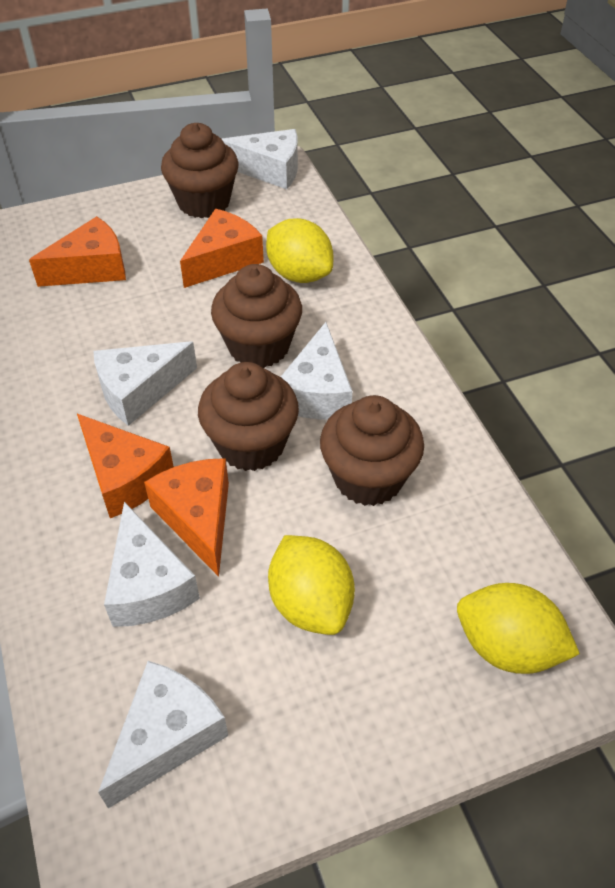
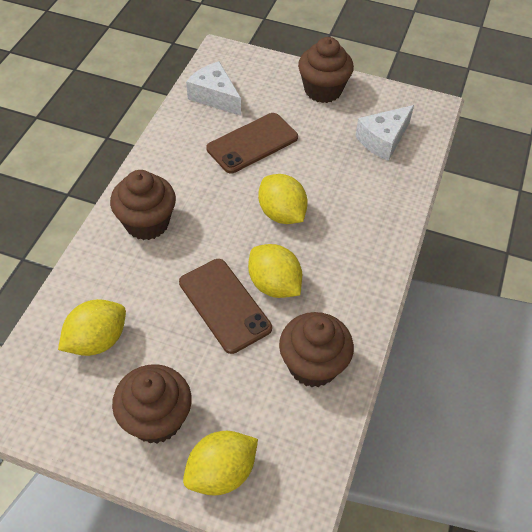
brown phone: 0 -> 2
orange cheese: 4 -> 0
white cheese: 5 -> 2
yellow lemon: 3 -> 4

